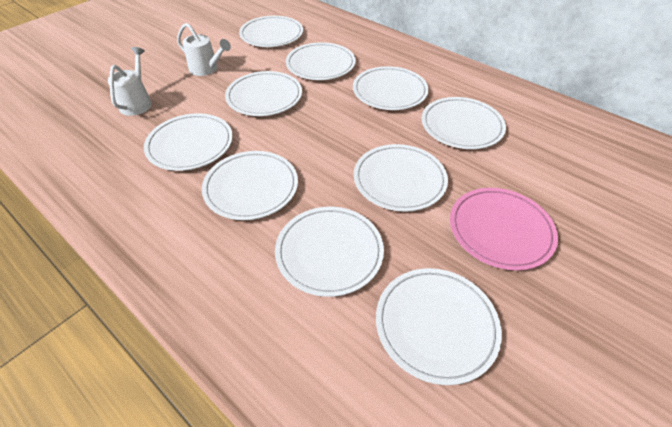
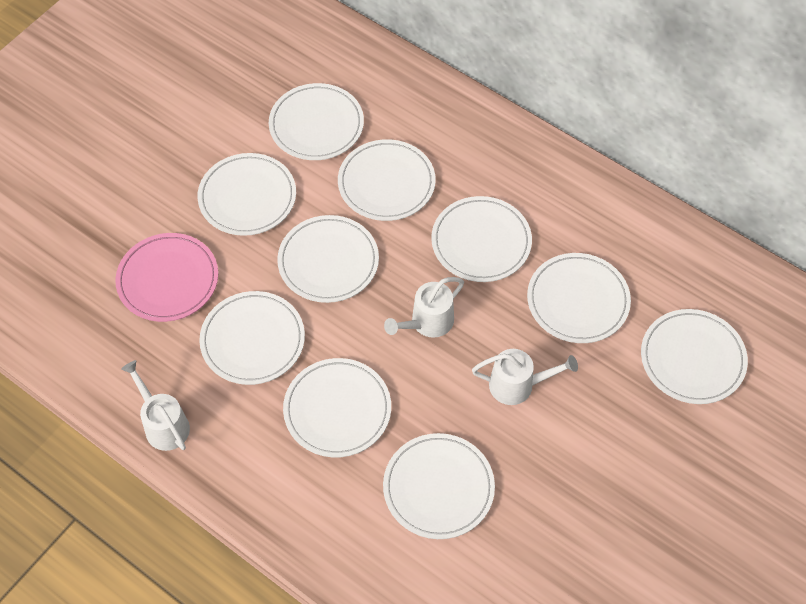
white watering can: 2 -> 3

